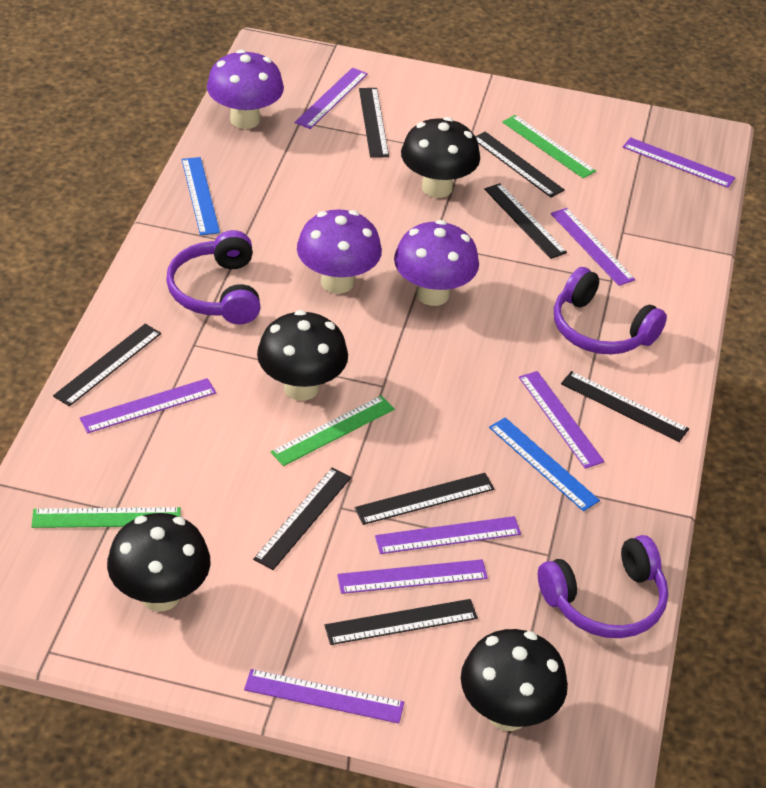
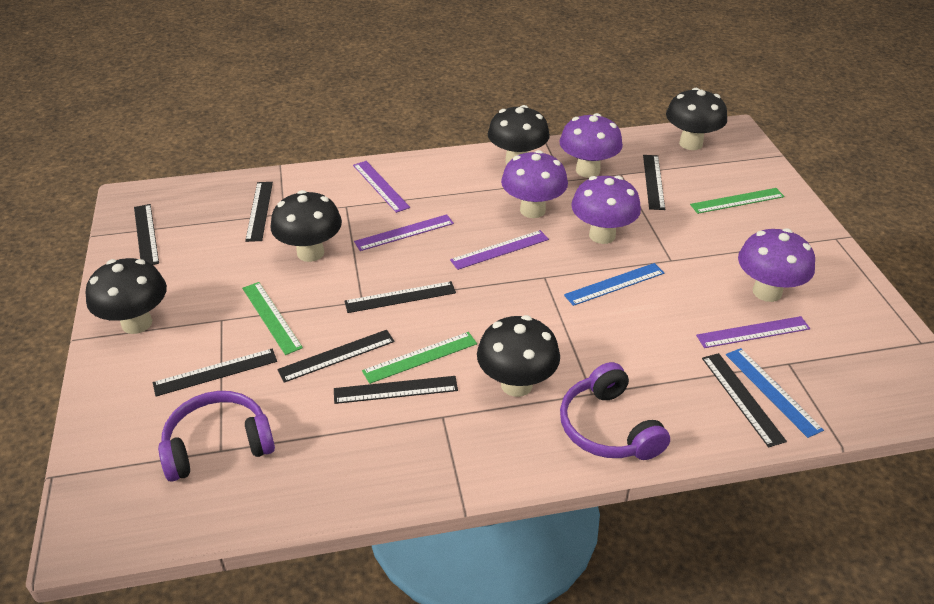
black mushroom: 4 -> 5
purple headphones: 3 -> 2
purple mushroom: 3 -> 4
purple ruler: 8 -> 4

